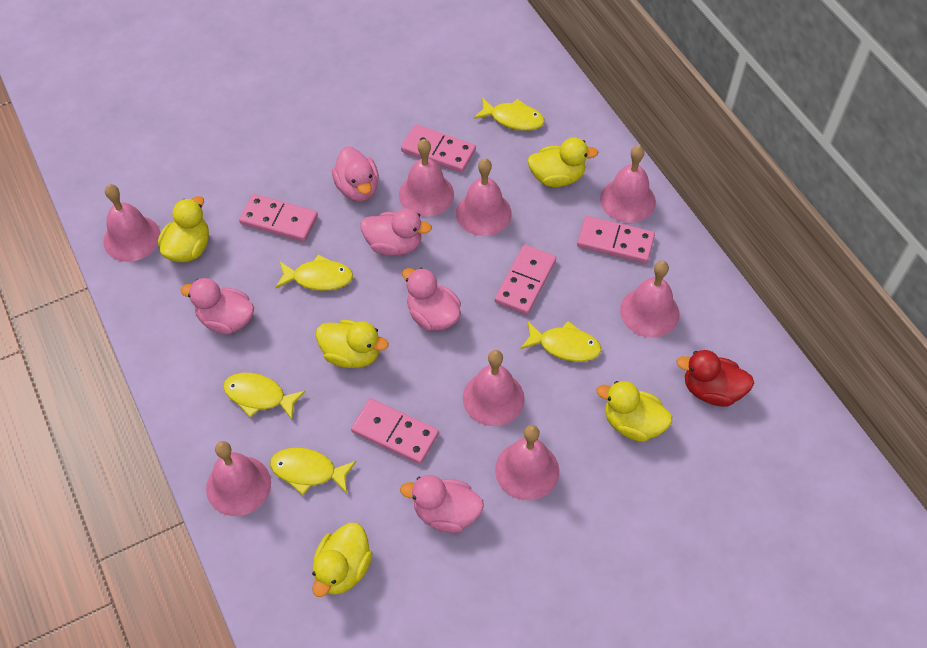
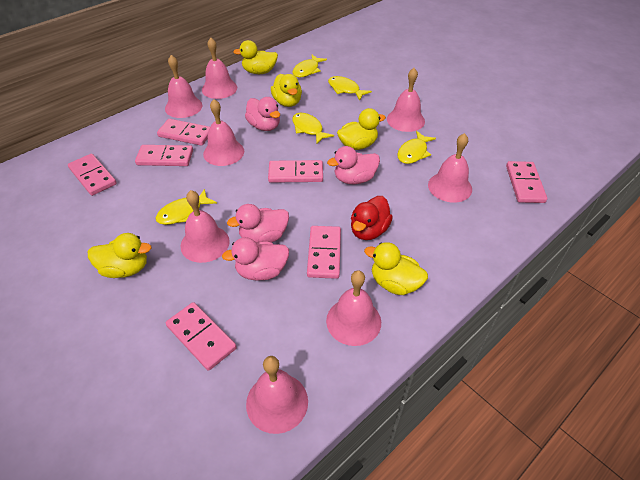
pink domino: 5 -> 7
pink duck: 5 -> 4

